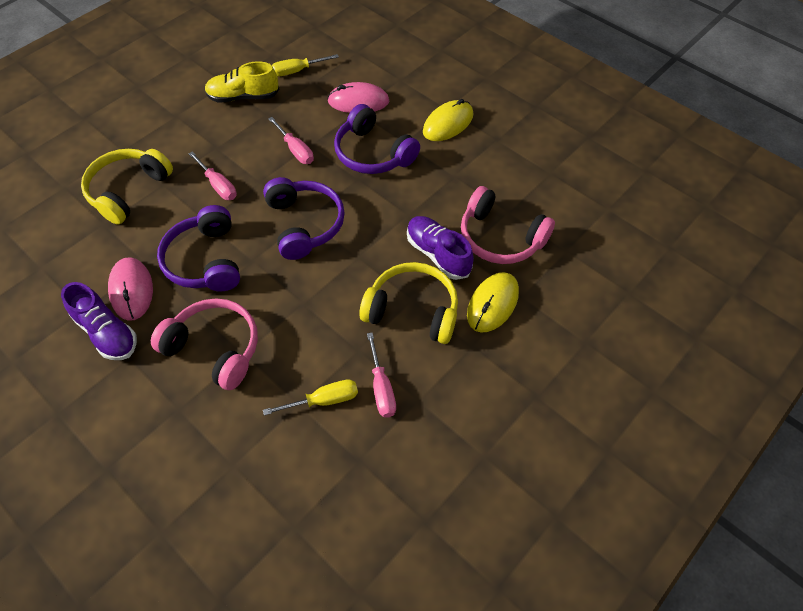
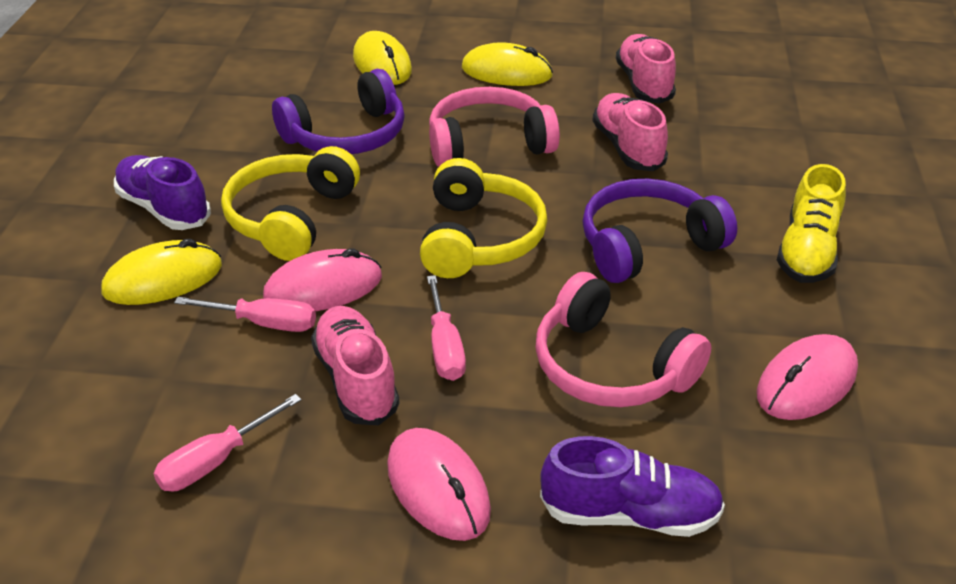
pink mouse: 2 -> 3
pink shoe: 0 -> 3
purple headphones: 3 -> 2
yellow mouse: 2 -> 3
yellow screwdriver: 2 -> 0

